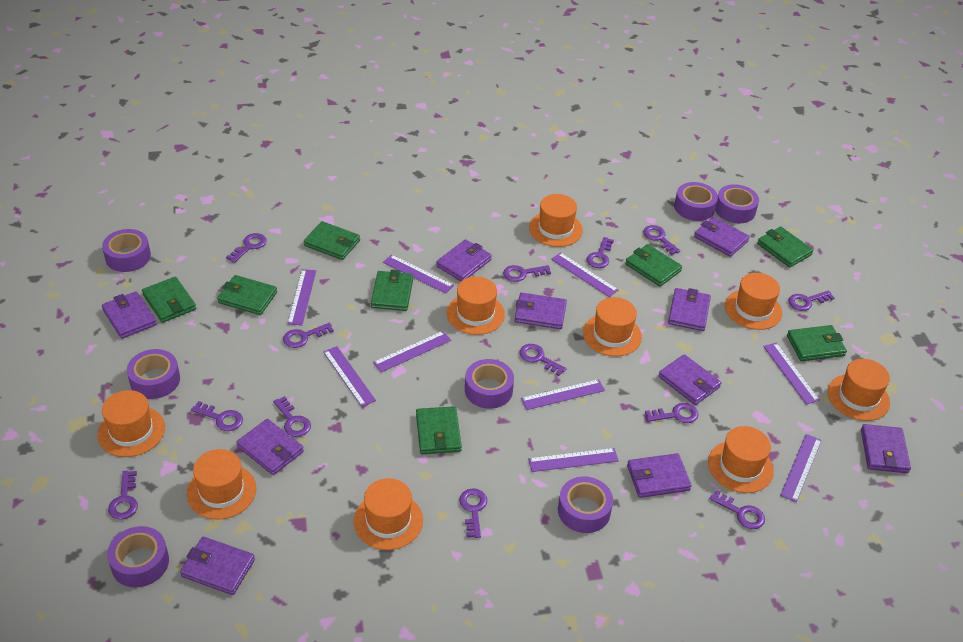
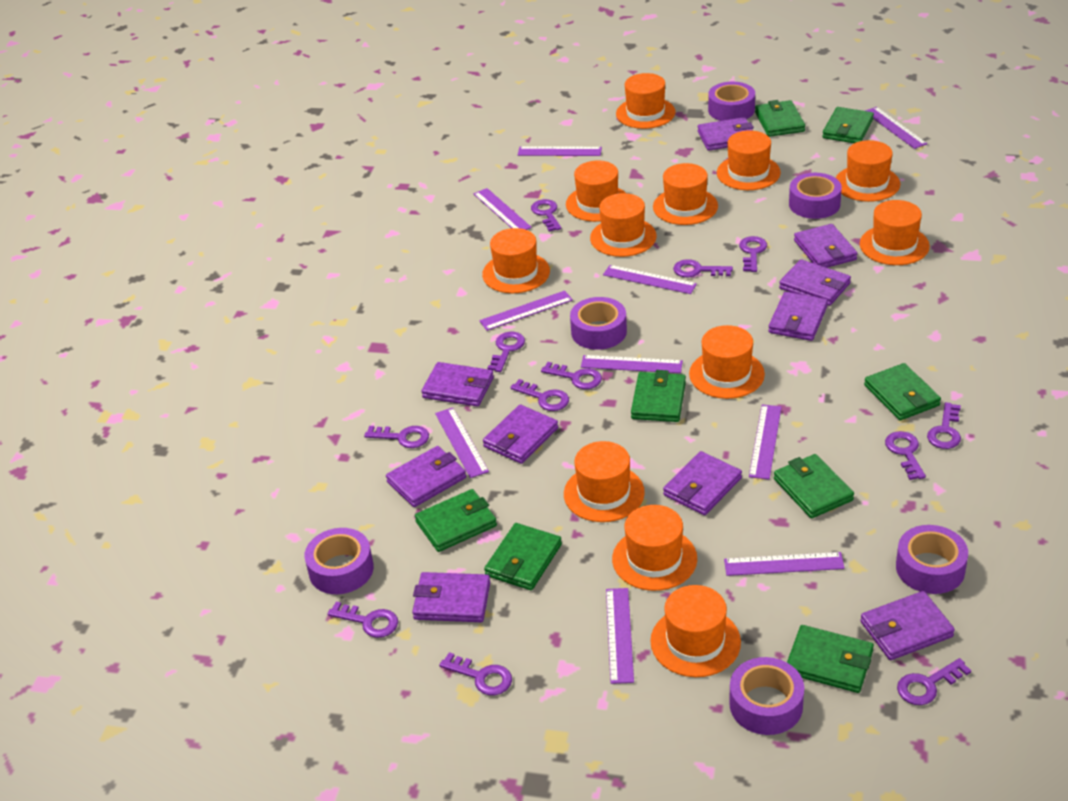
orange hat: 9 -> 12
purple key: 13 -> 12
purple ruler: 9 -> 10
purple tape: 7 -> 6

